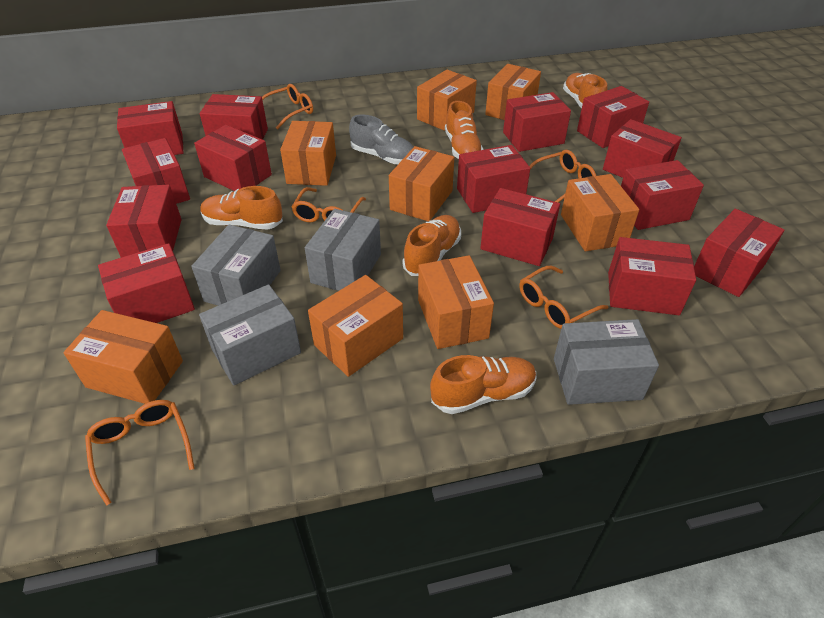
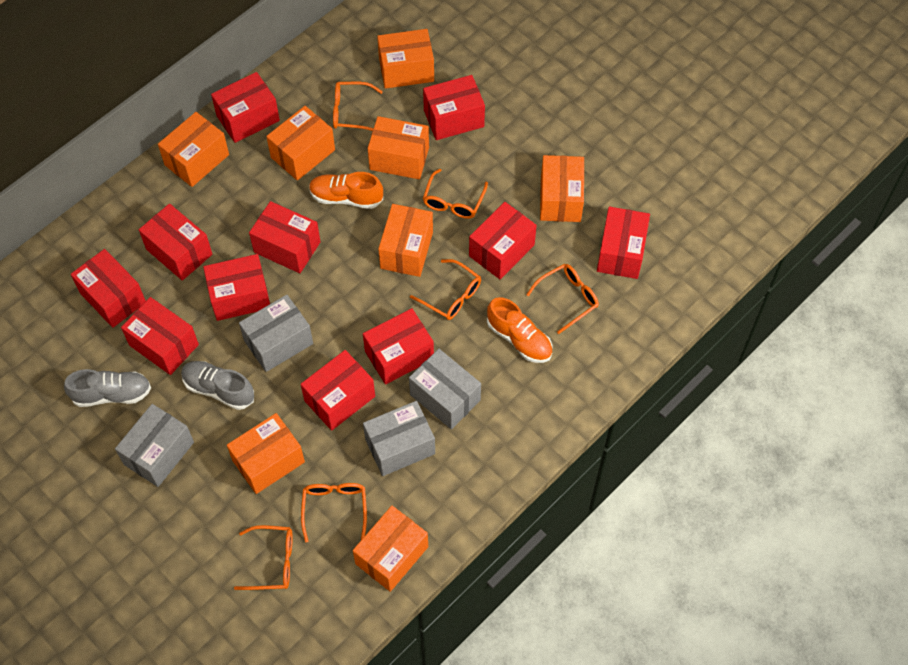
grey shoe: 1 -> 2
orange glasses: 5 -> 6
orange shoe: 5 -> 2
red box: 14 -> 11

